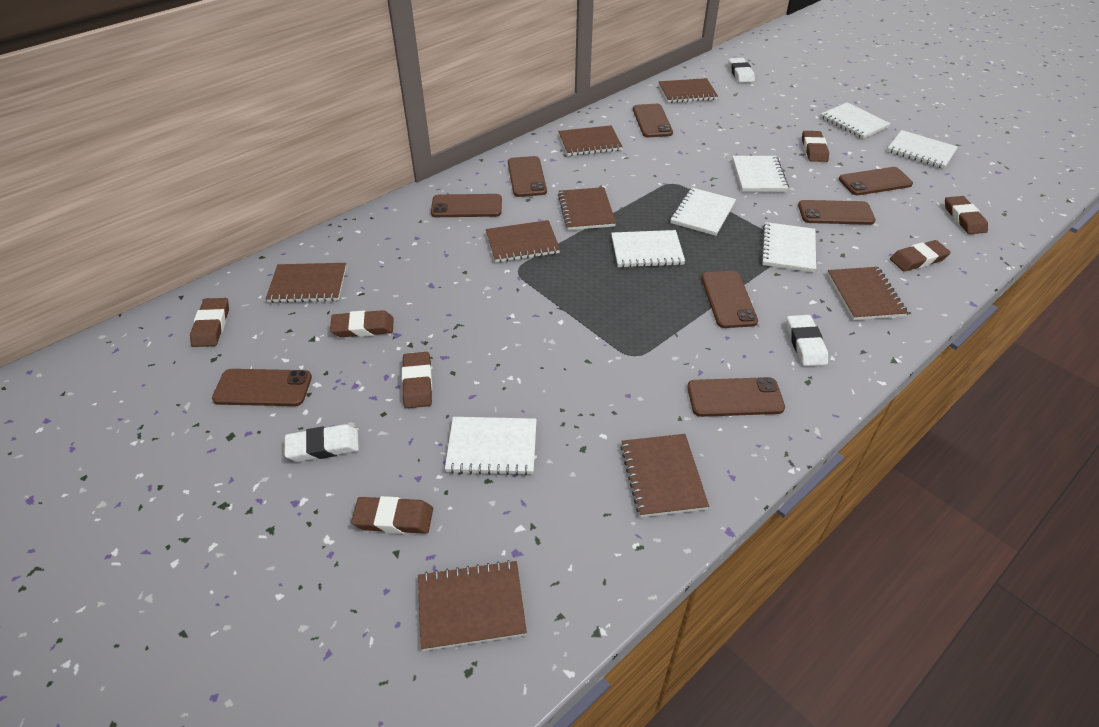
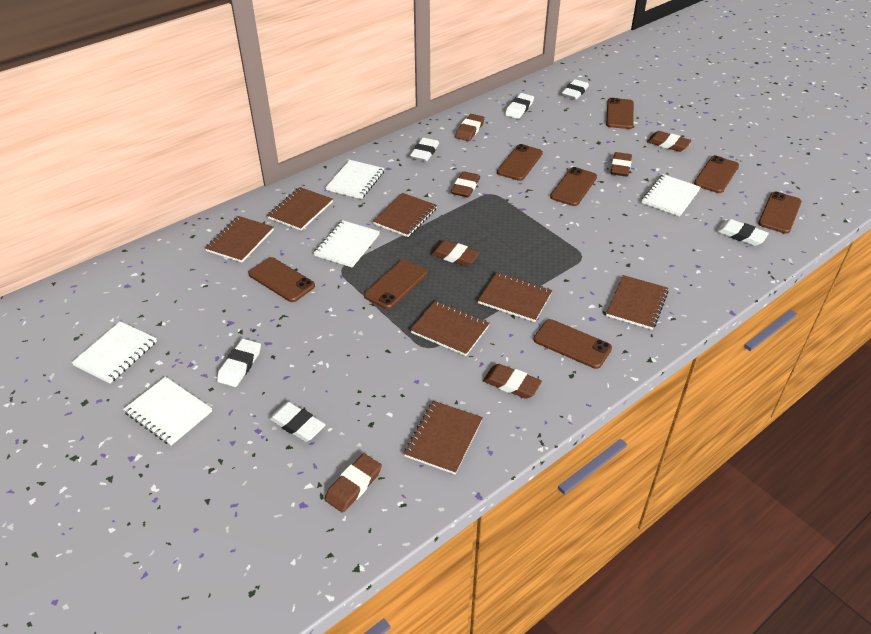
brown notebook: 8 -> 7
white eraser: 3 -> 6
white notebook: 7 -> 5

